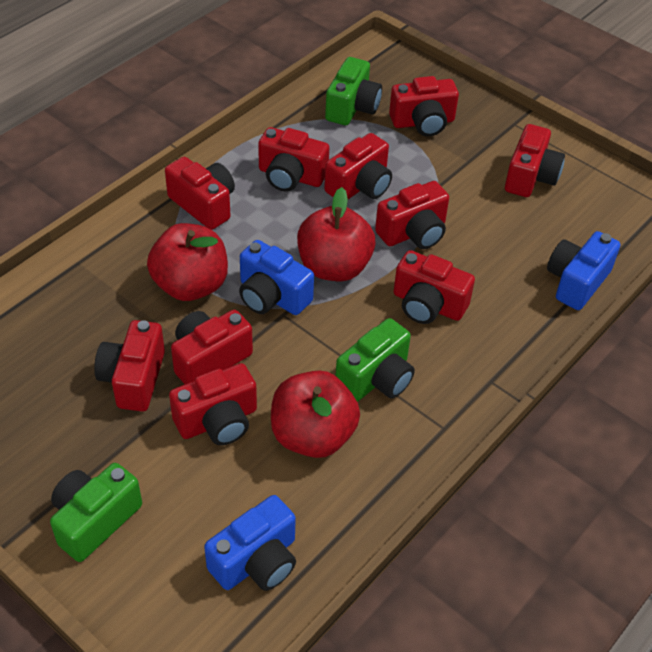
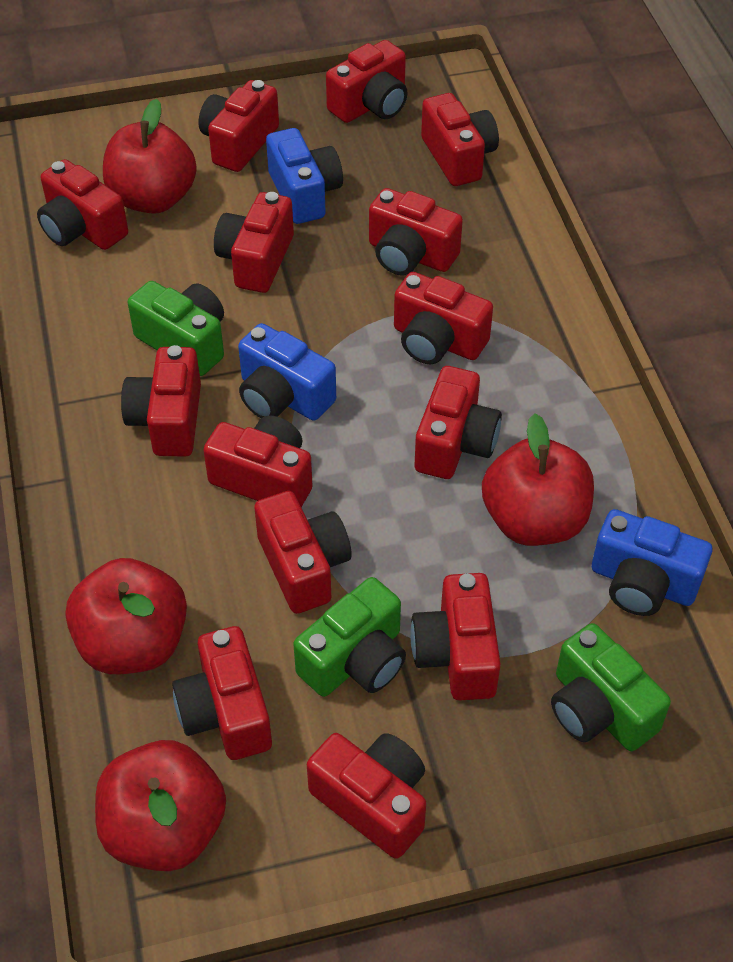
red apple: 3 -> 4
red camera: 10 -> 14

